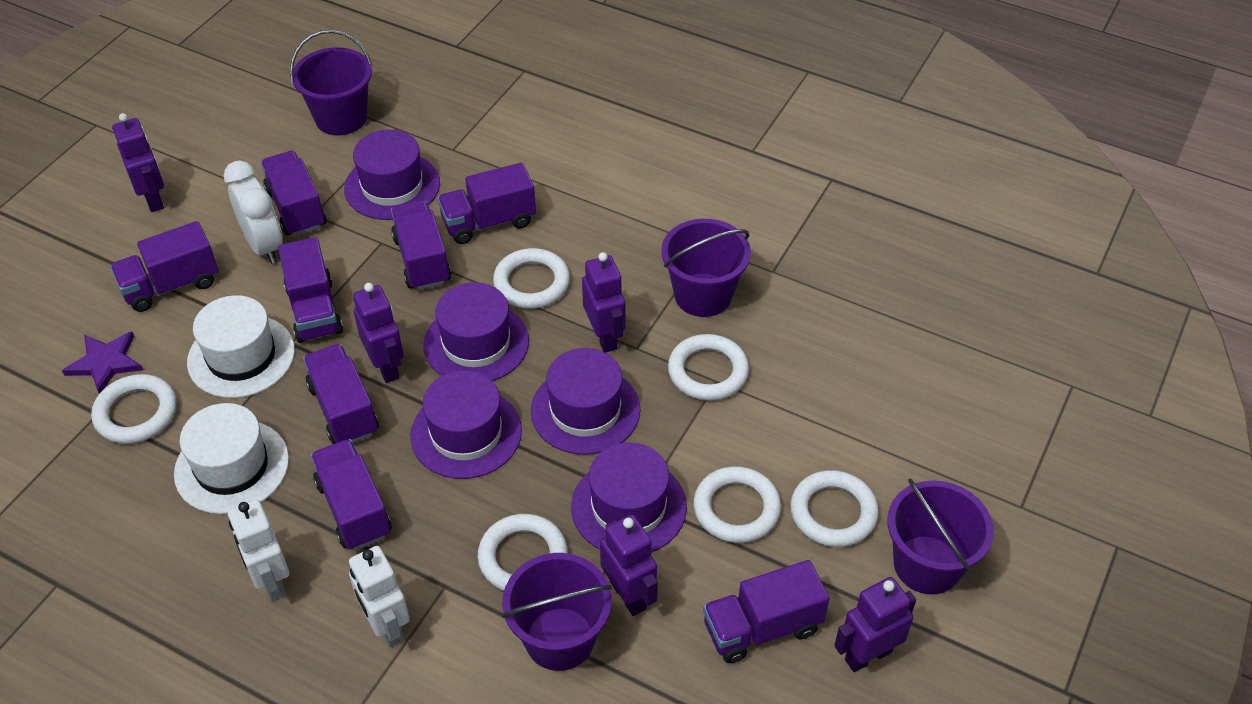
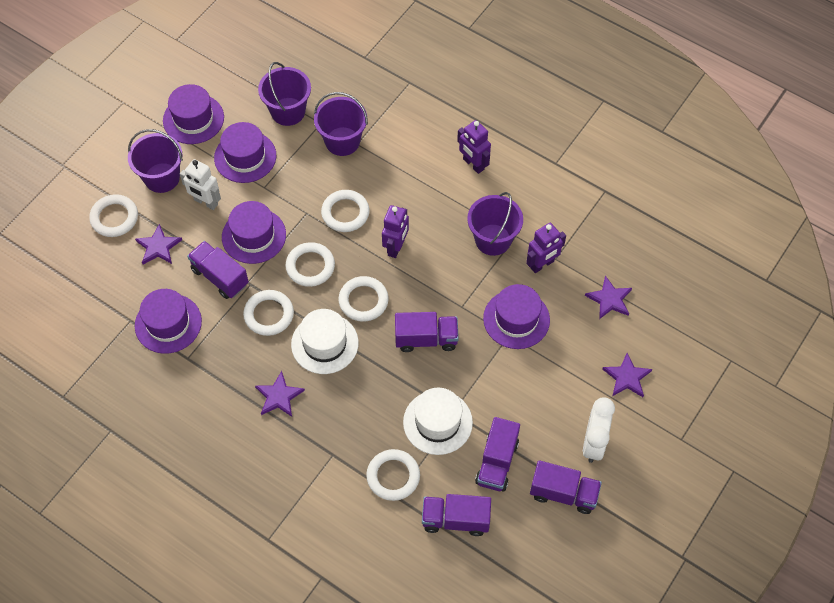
purple robot: 5 -> 3
purple star: 1 -> 4
purple truck: 8 -> 5
white robot: 2 -> 1

